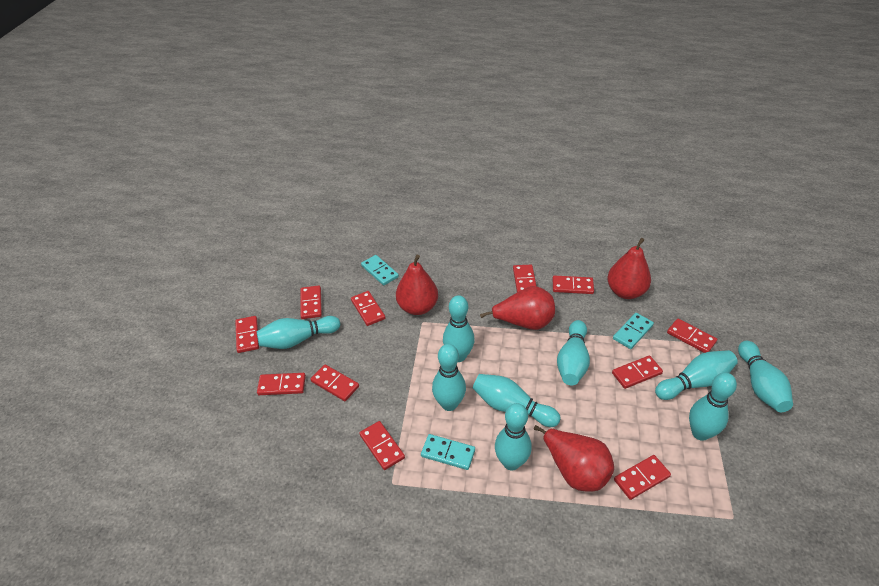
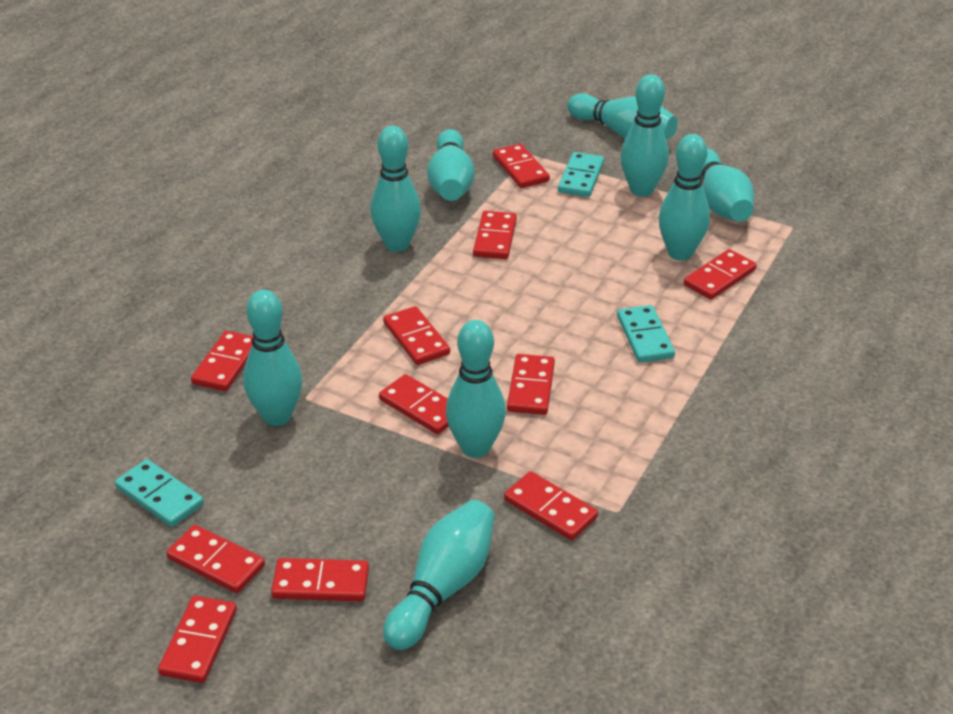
red pear: 4 -> 0

